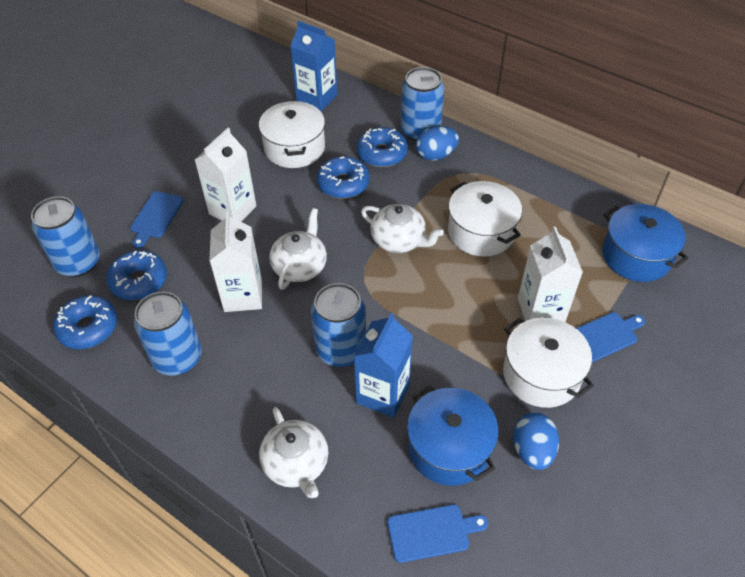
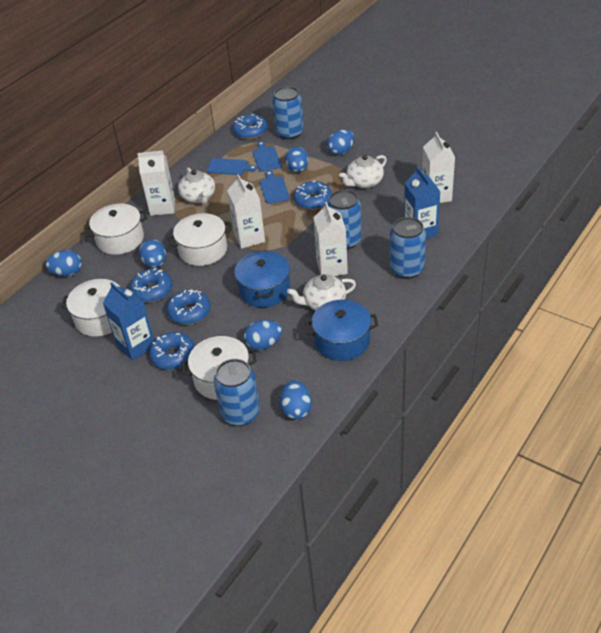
blue donut: 4 -> 5
blue egg: 2 -> 6
white carton: 3 -> 4
white pot: 3 -> 4

